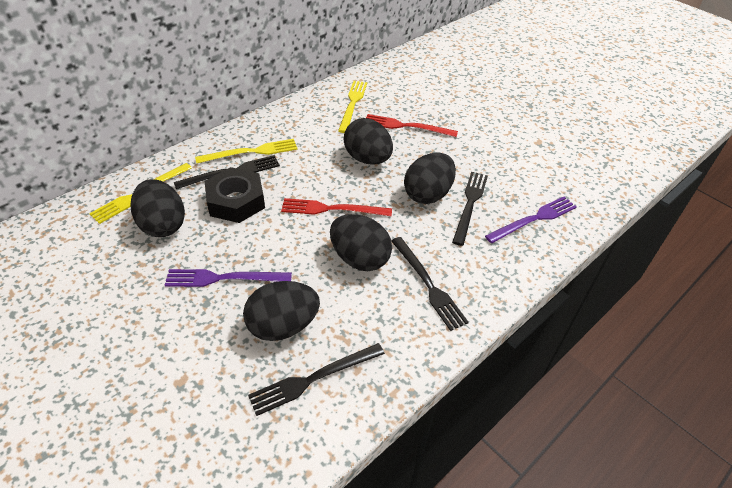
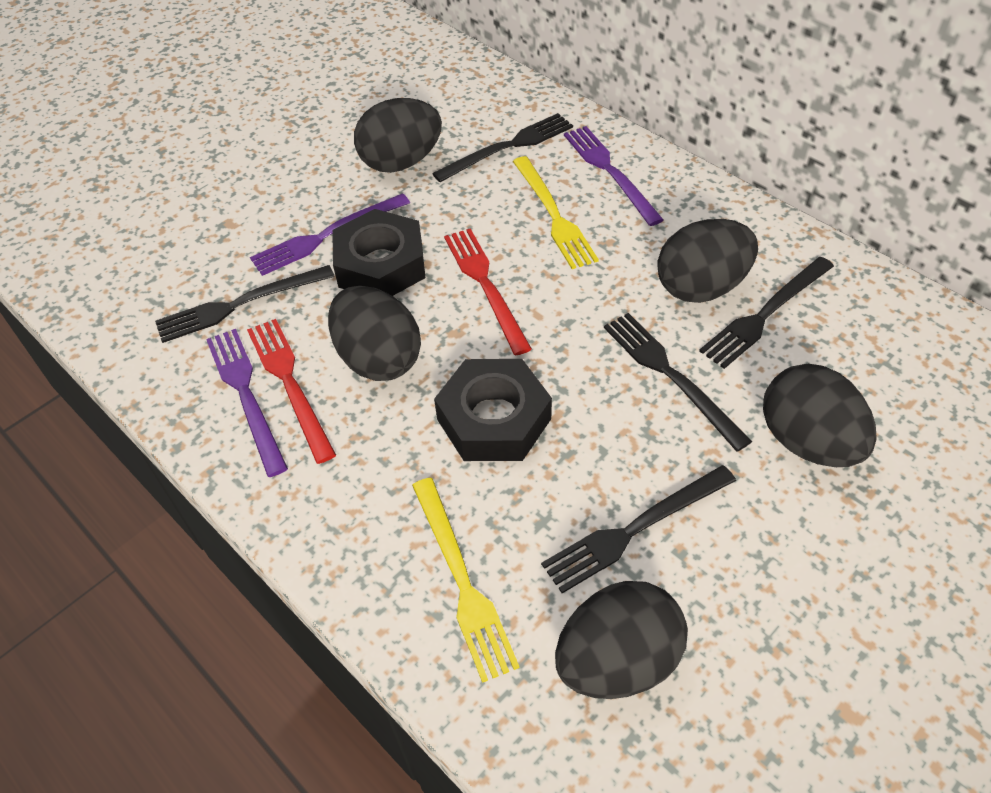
black fork: 4 -> 5
black nut: 1 -> 2
purple fork: 2 -> 3
yellow fork: 3 -> 2

